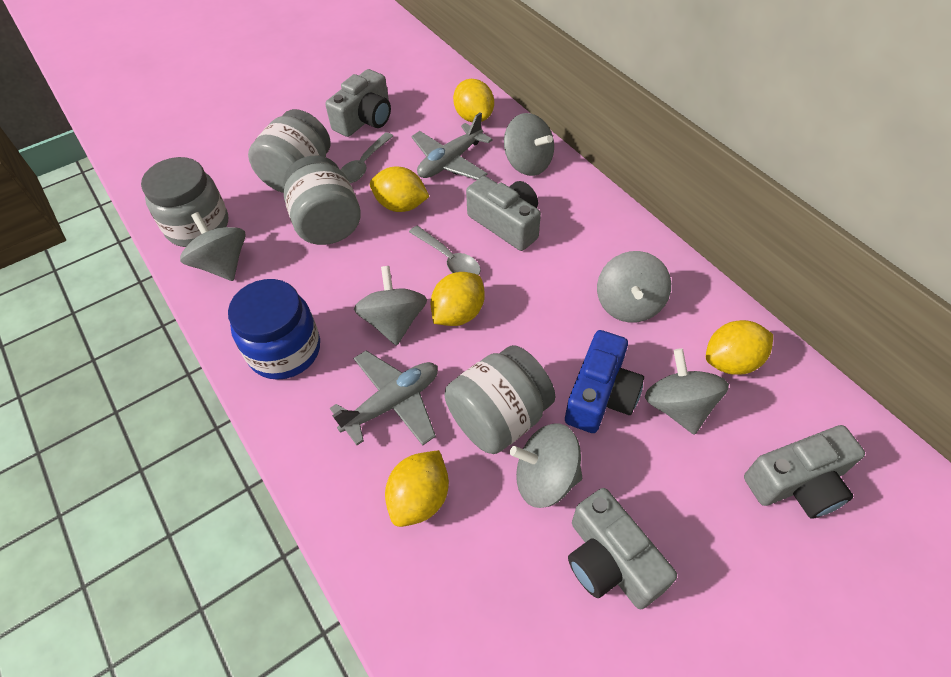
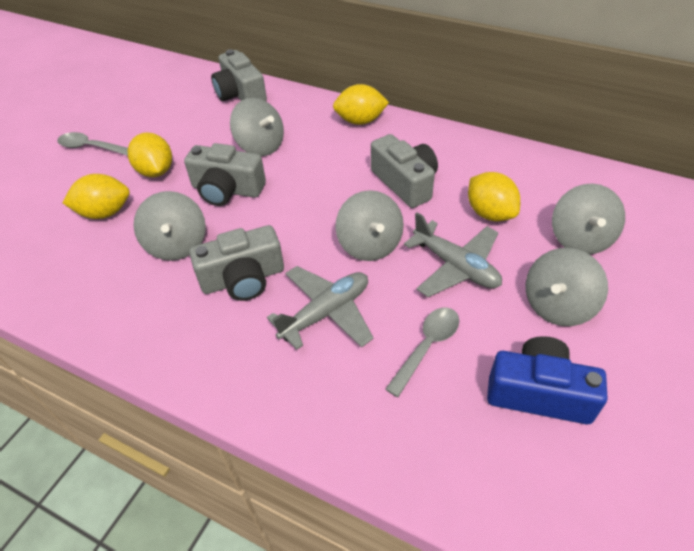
blue jar: 1 -> 0
grey jar: 4 -> 0
grey spinning top: 6 -> 5
yellow lemon: 5 -> 4

